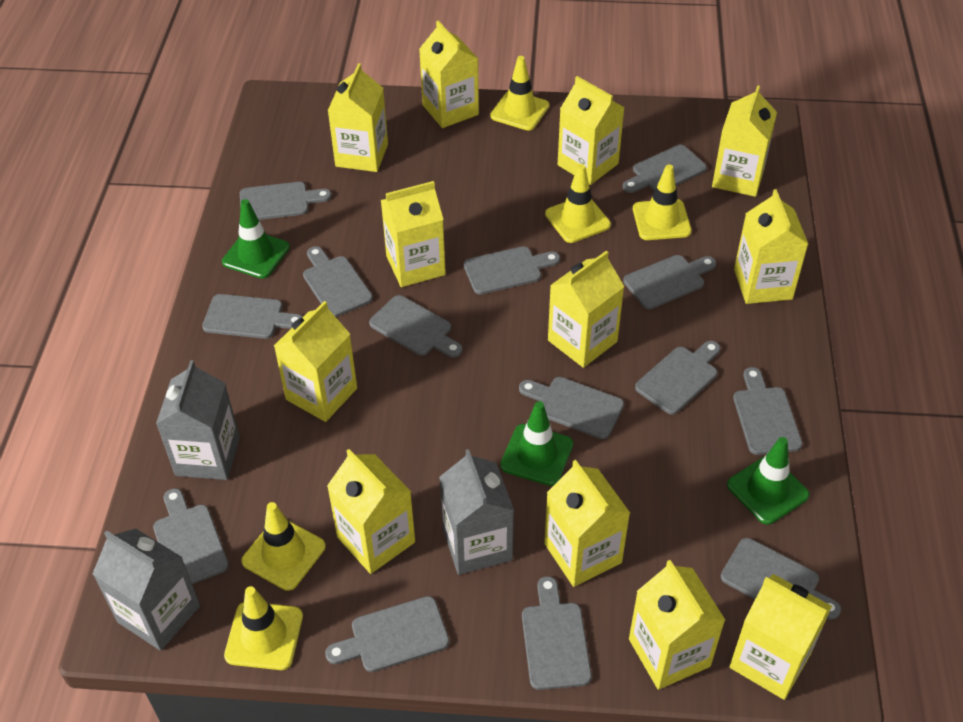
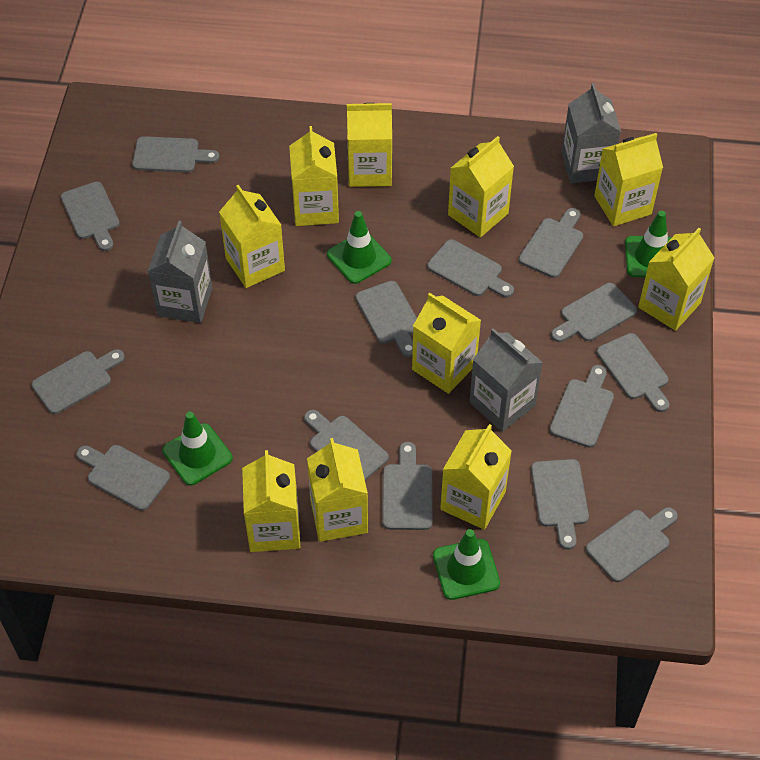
green traffic cone: 3 -> 4
yellow carton: 12 -> 10
yellow traffic cone: 5 -> 0

